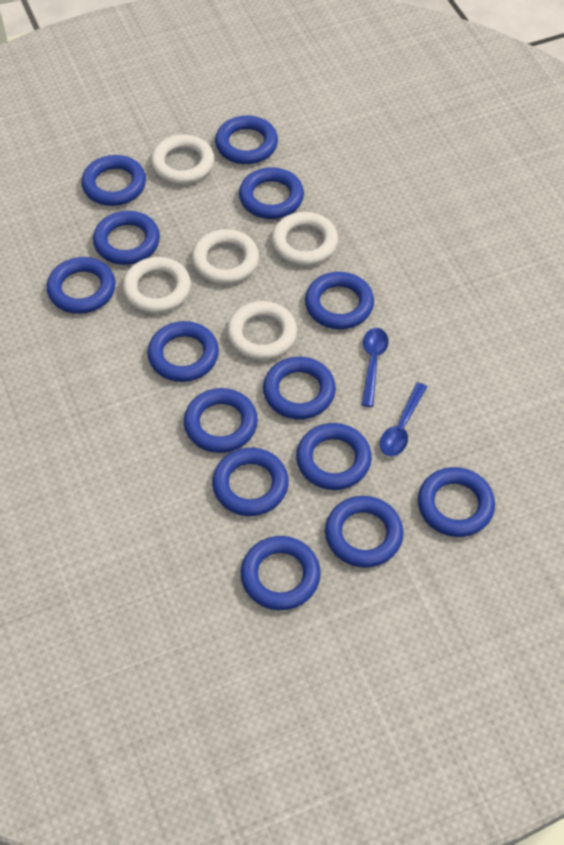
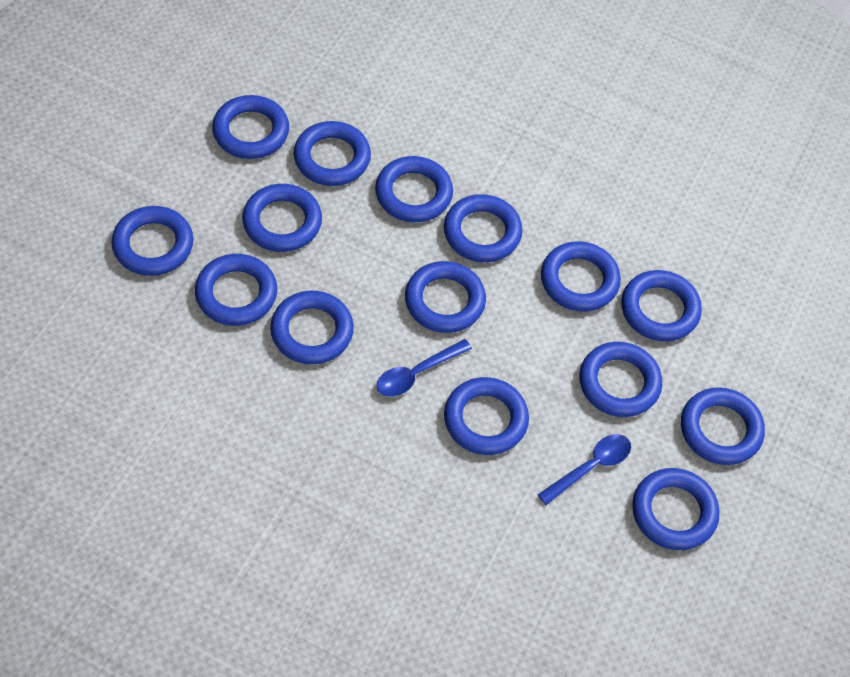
blue ring: 14 -> 15
white ring: 5 -> 0

